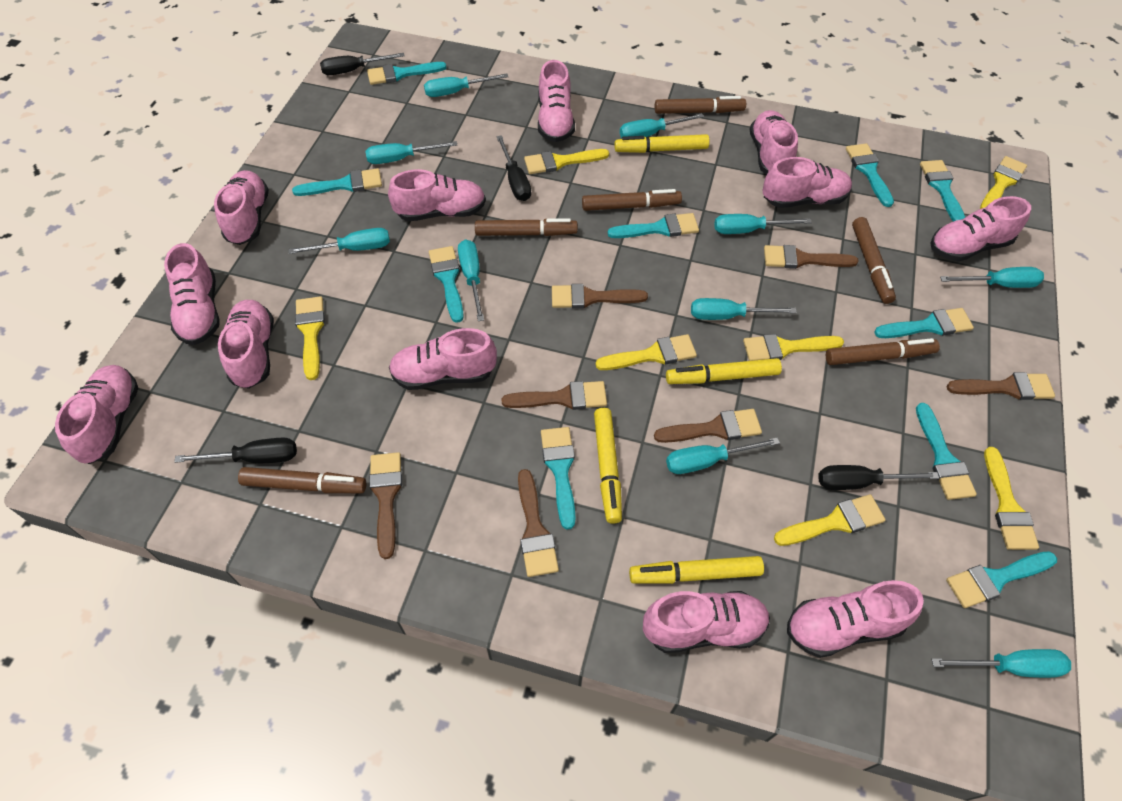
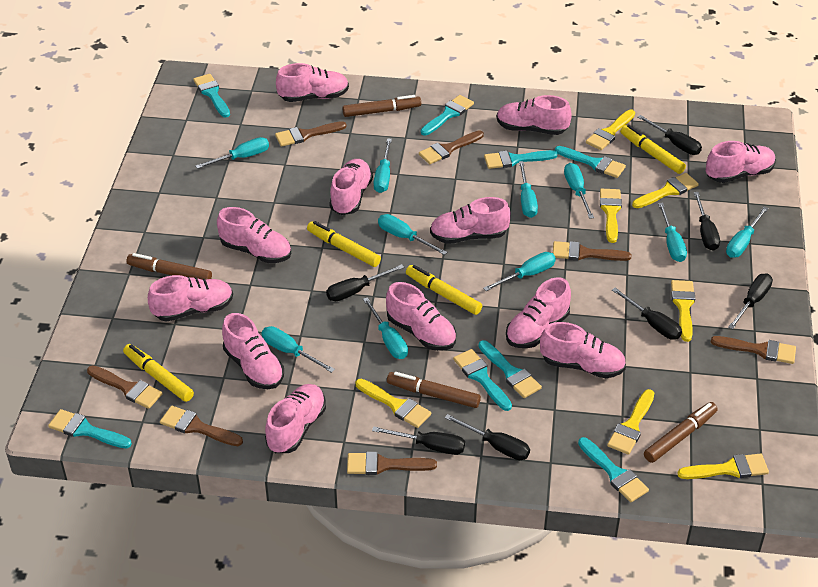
black screwdriver: 4 -> 7
brown marker: 6 -> 4
turquoise brush: 10 -> 8

